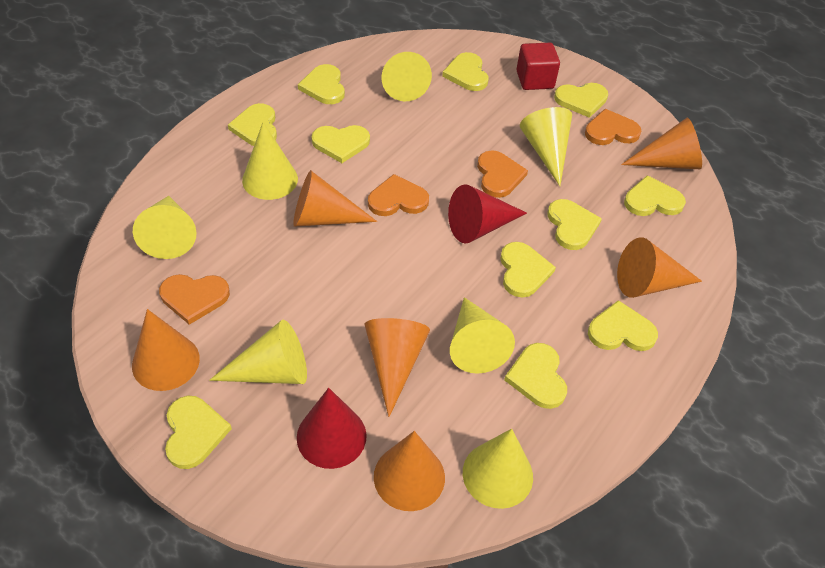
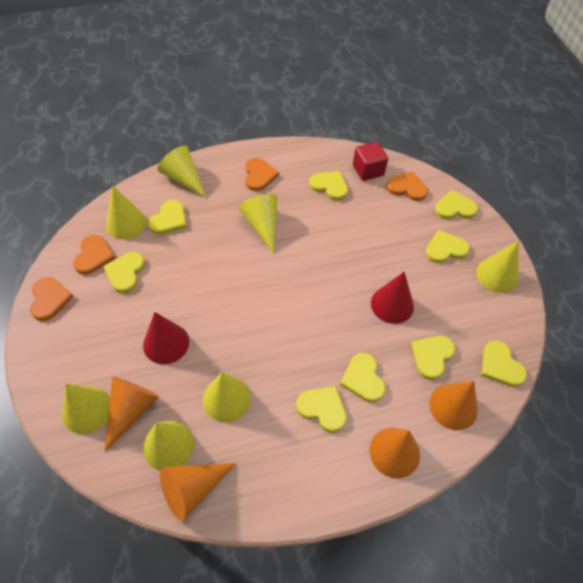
orange cone: 6 -> 4
yellow heart: 11 -> 9

